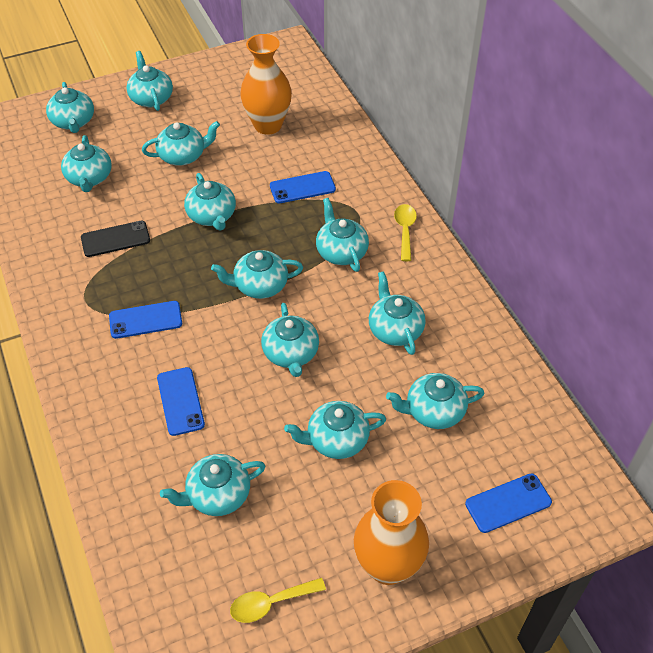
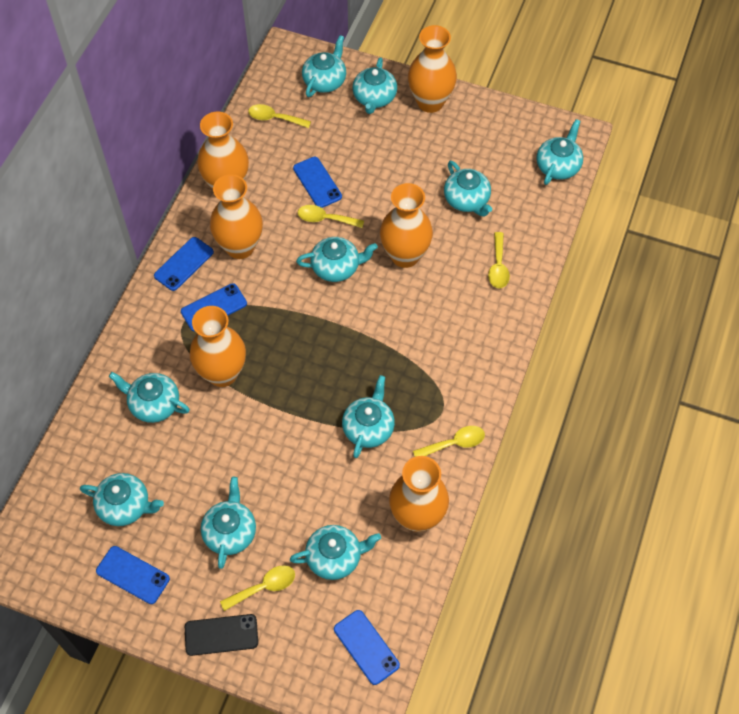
blue phone: 4 -> 5
orange vase: 2 -> 6
turquoise teapot: 12 -> 10
yellow spoon: 2 -> 5

